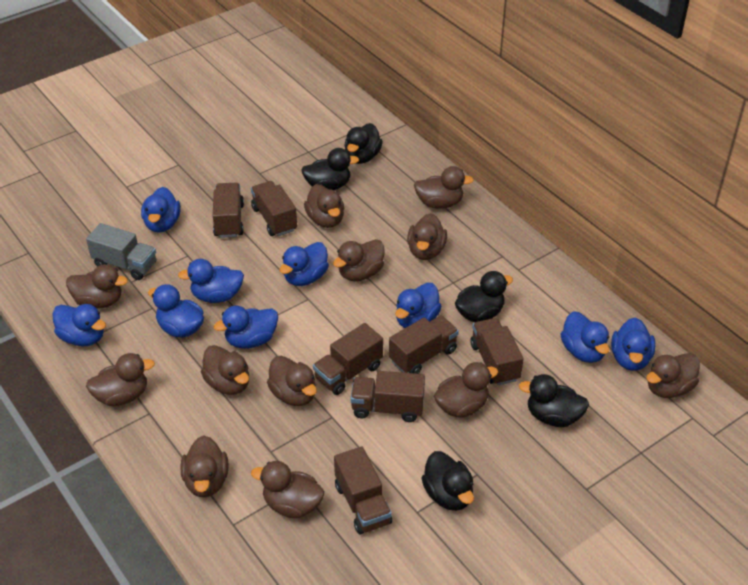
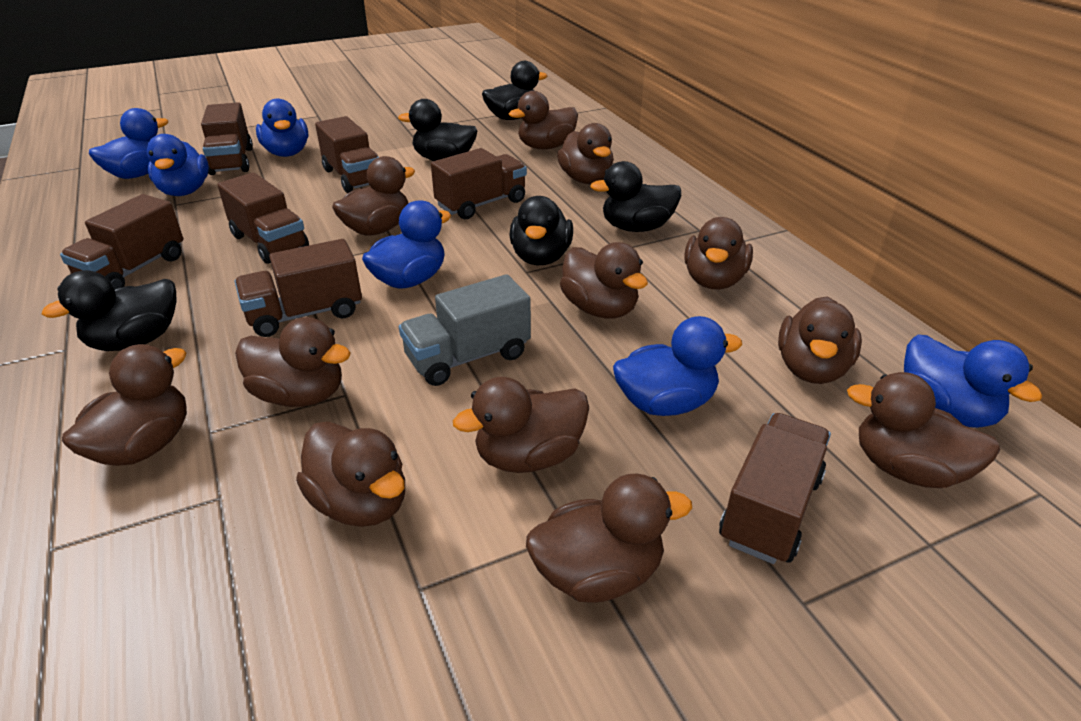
blue duck: 9 -> 6

